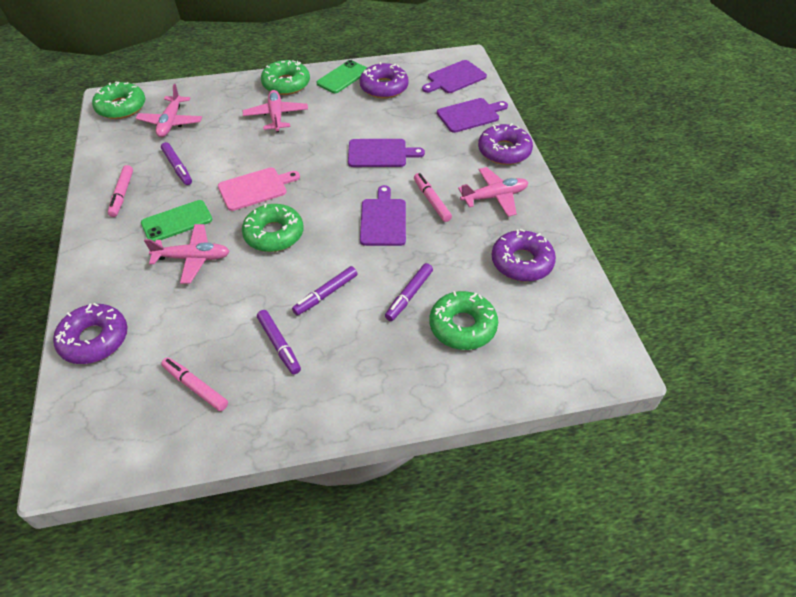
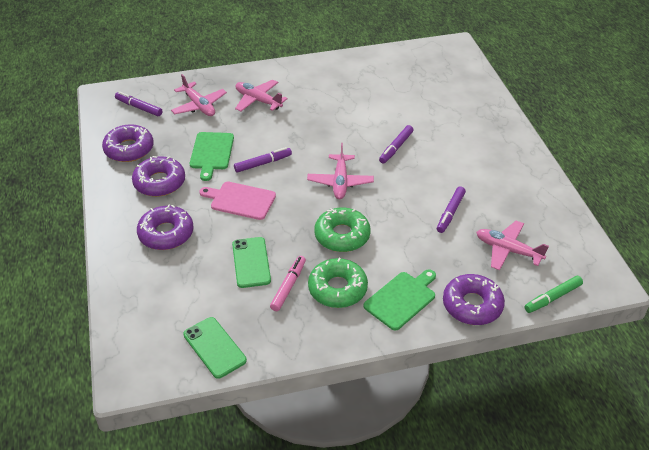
green cutting board: 0 -> 2
green donut: 4 -> 2
green marker: 0 -> 1
pink marker: 3 -> 1
purple cutting board: 4 -> 0

